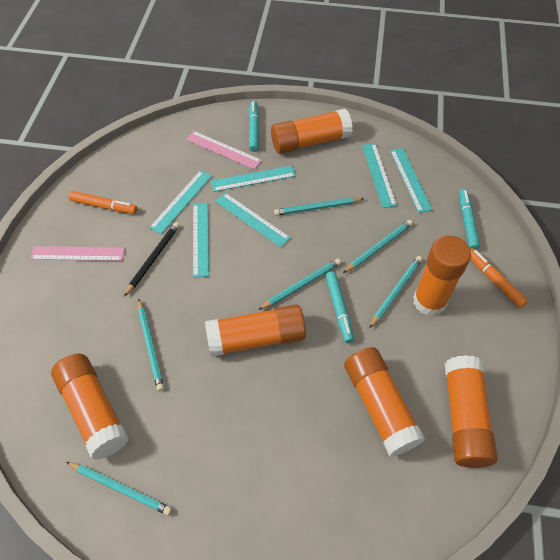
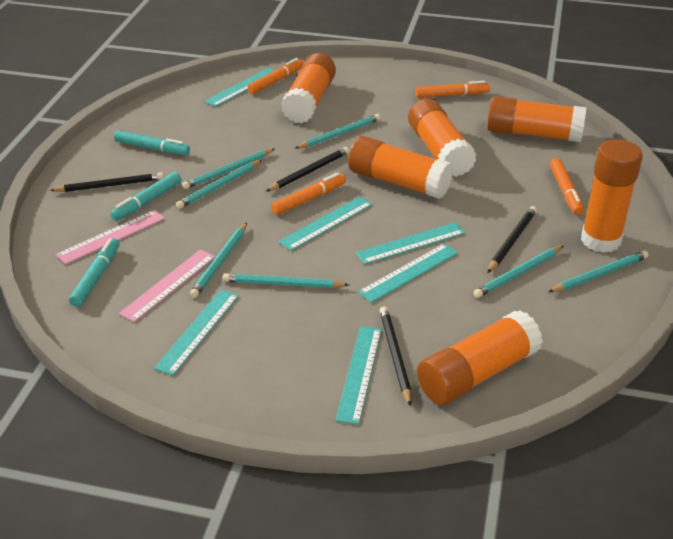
black pencil: 1 -> 4
orange marker: 2 -> 4
turquoise pencil: 6 -> 7

